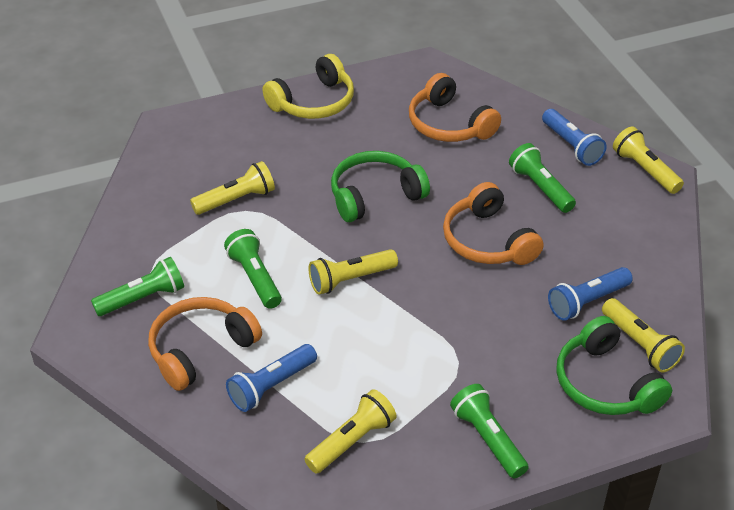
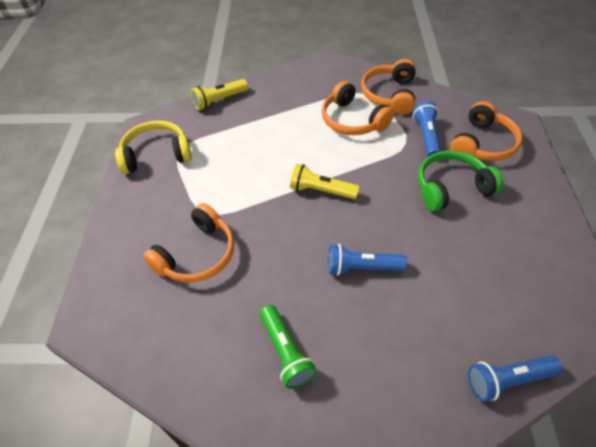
green flashlight: 4 -> 1
green headphones: 2 -> 1
orange headphones: 3 -> 4
yellow flashlight: 5 -> 2

